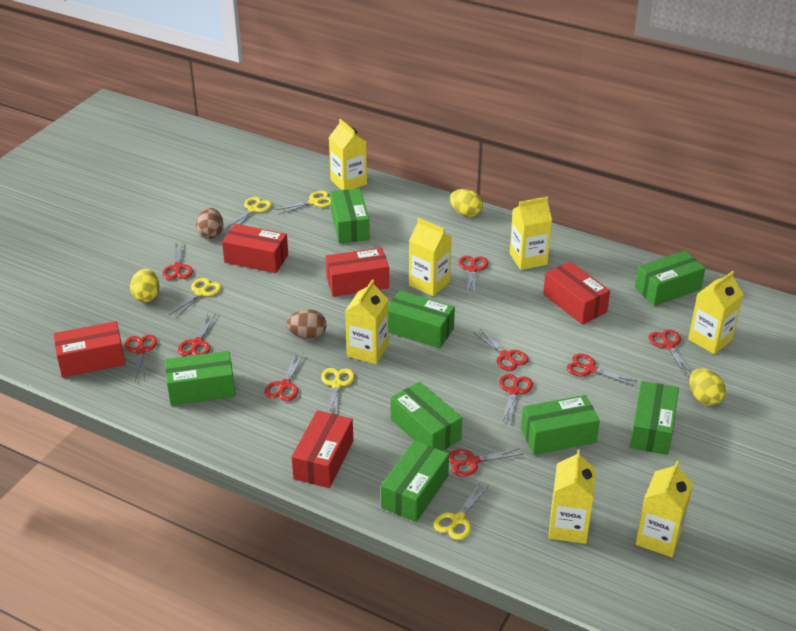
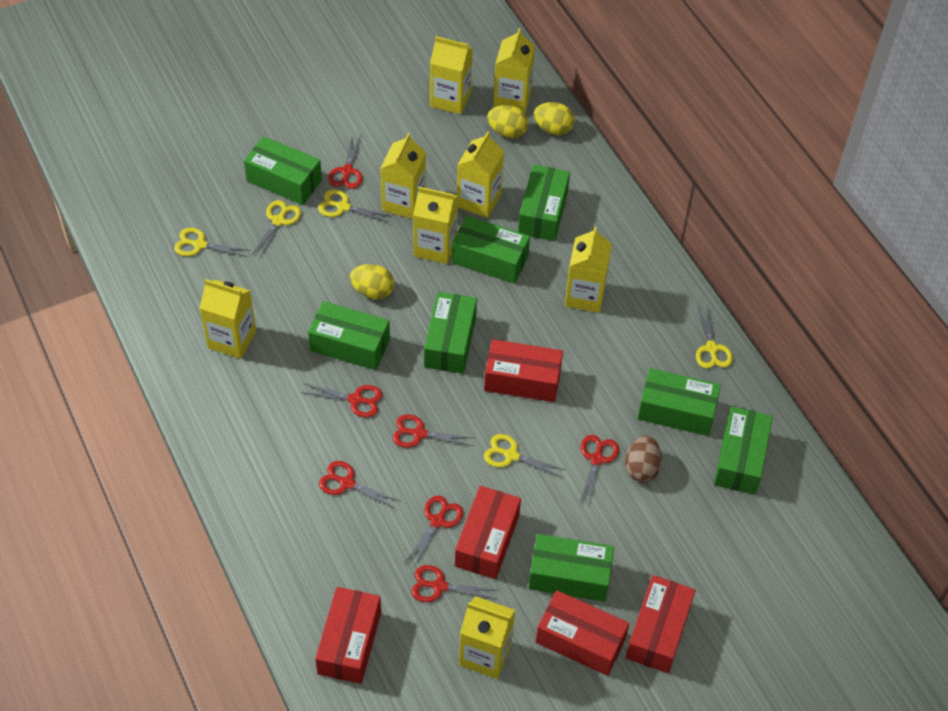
brown egg: 2 -> 1
red scissors: 10 -> 7
yellow carton: 7 -> 8

